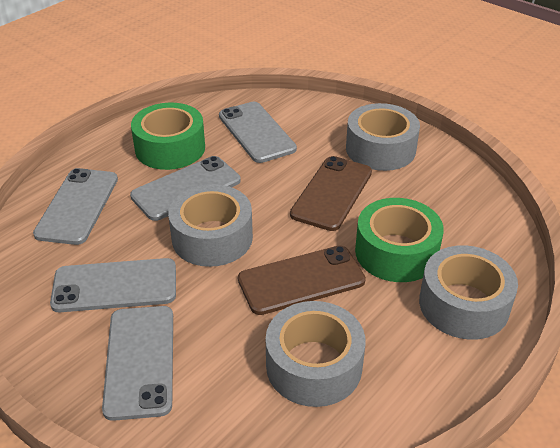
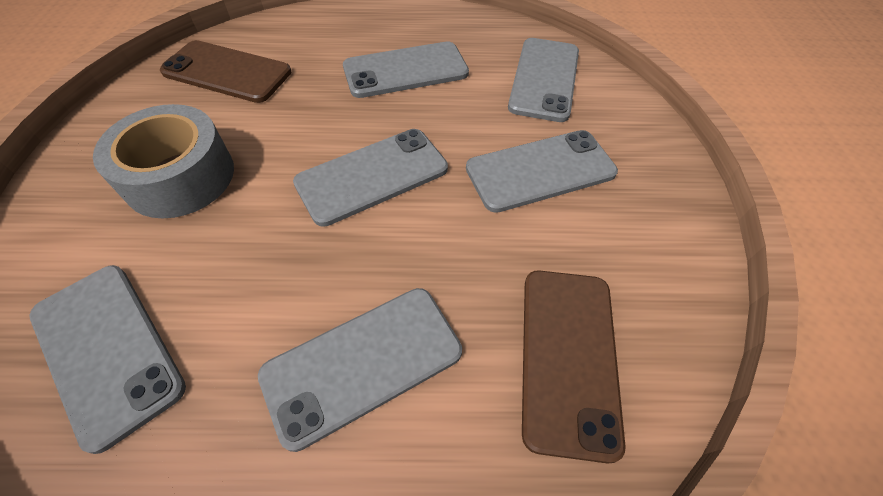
green tape: 2 -> 0
grey phone: 5 -> 6
grey tape: 4 -> 1

